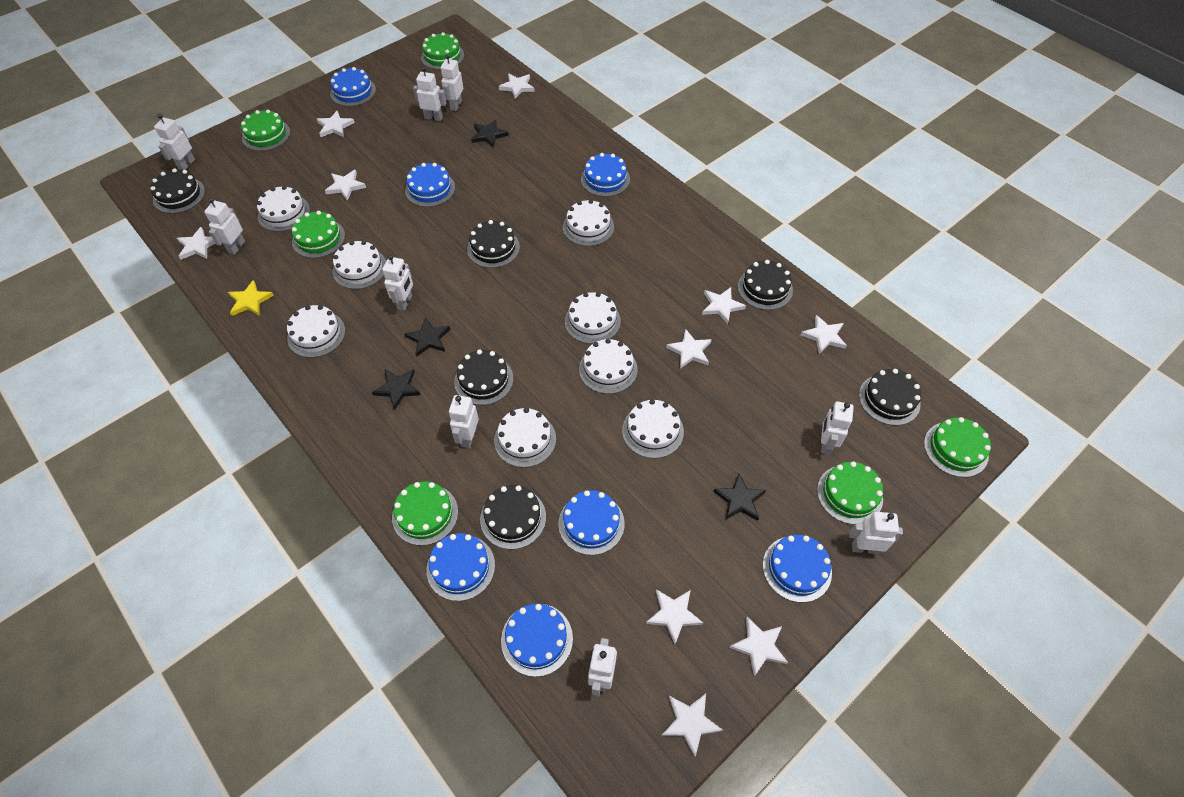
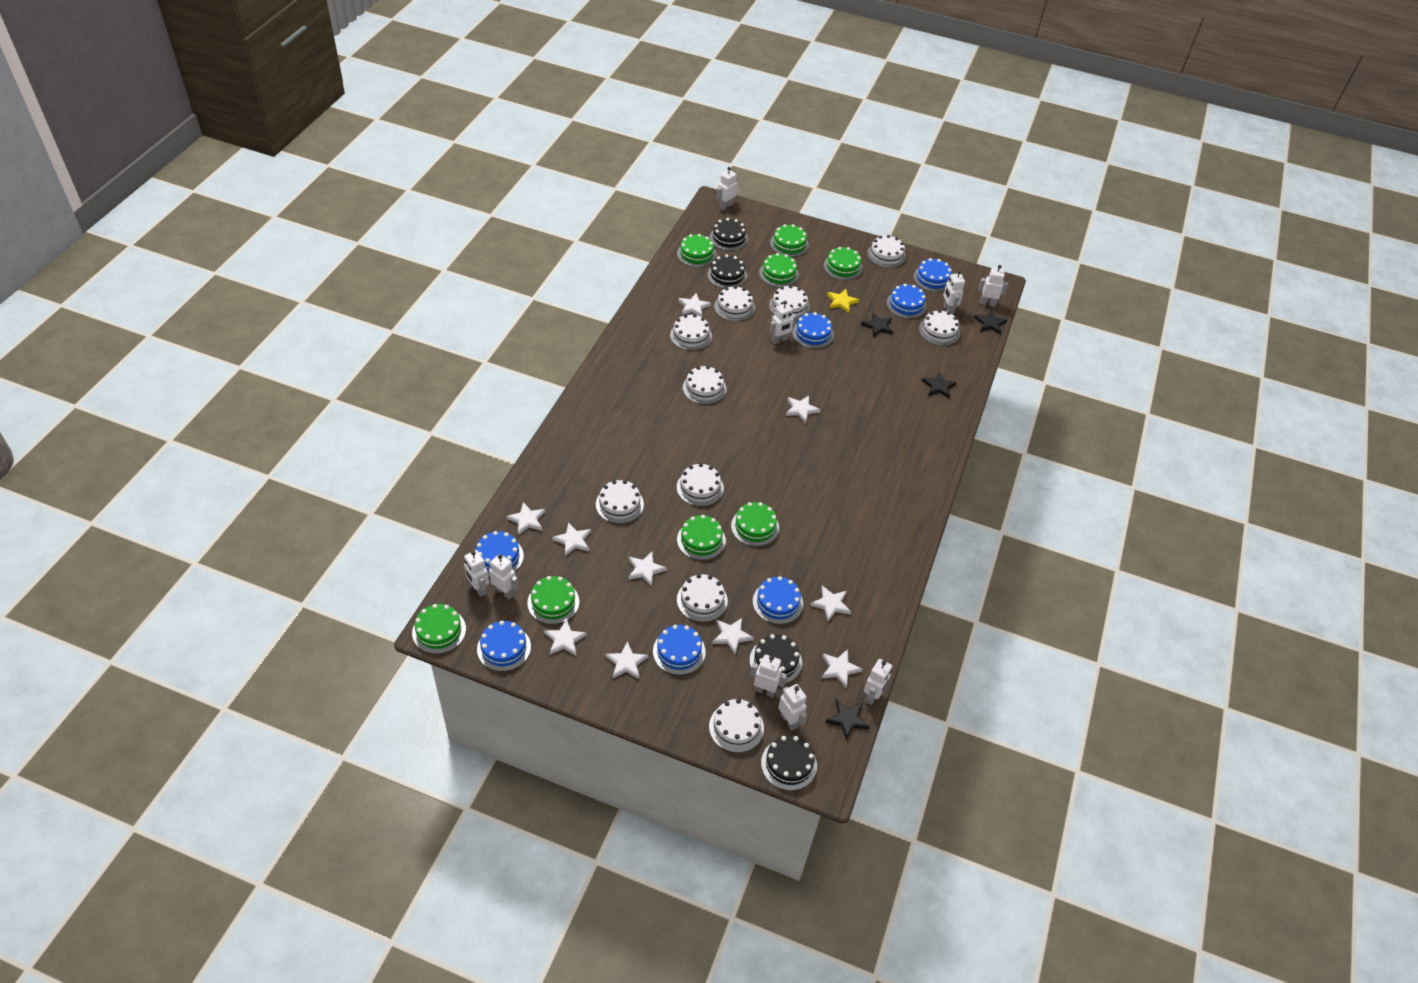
black cake: 6 -> 4
green cake: 6 -> 8
white cake: 8 -> 10

